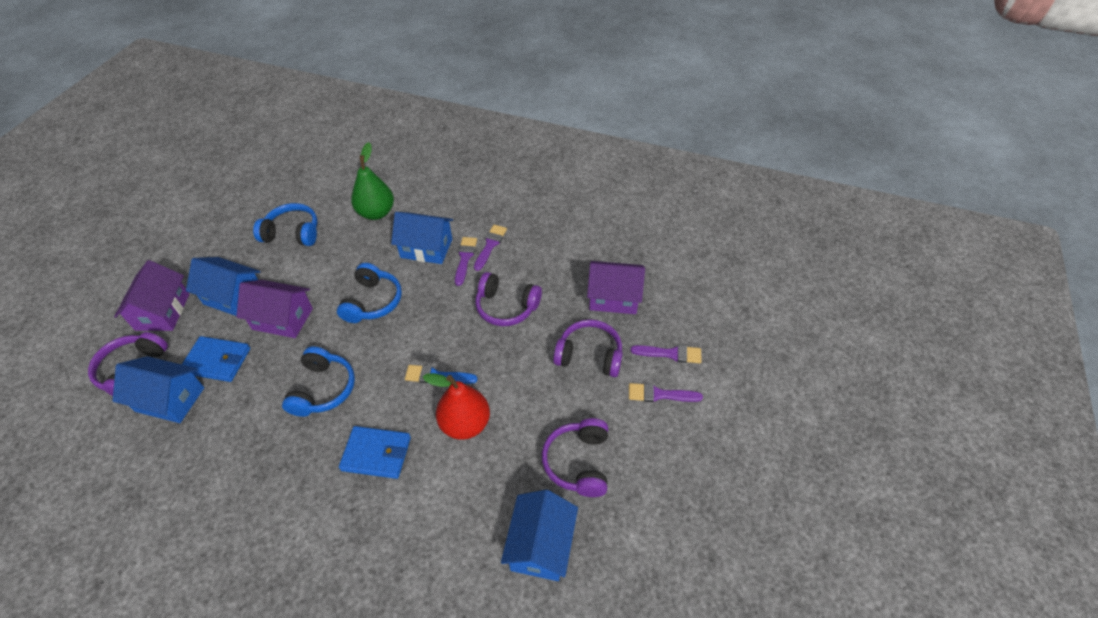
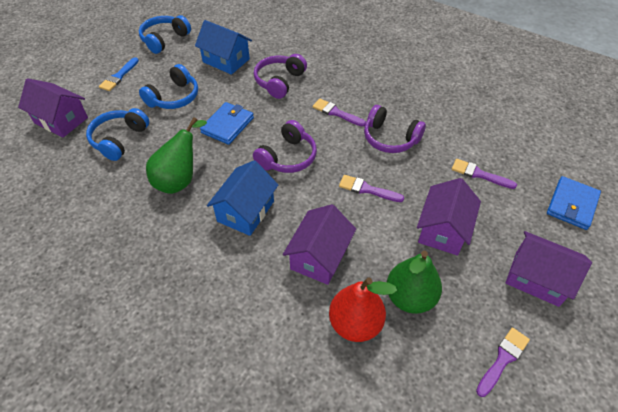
blue house: 4 -> 2
green pear: 1 -> 2
purple headphones: 4 -> 3
purple house: 3 -> 4

